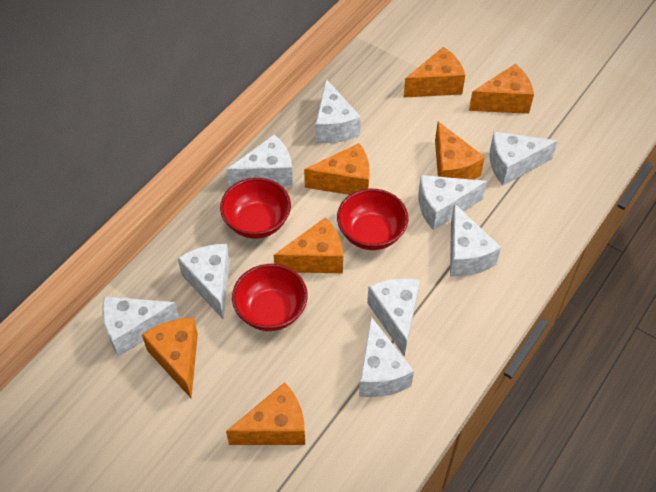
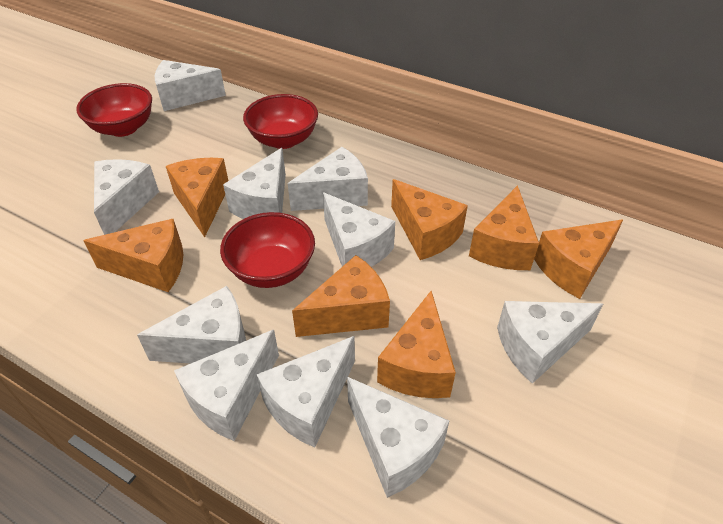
white cheese: 9 -> 10

